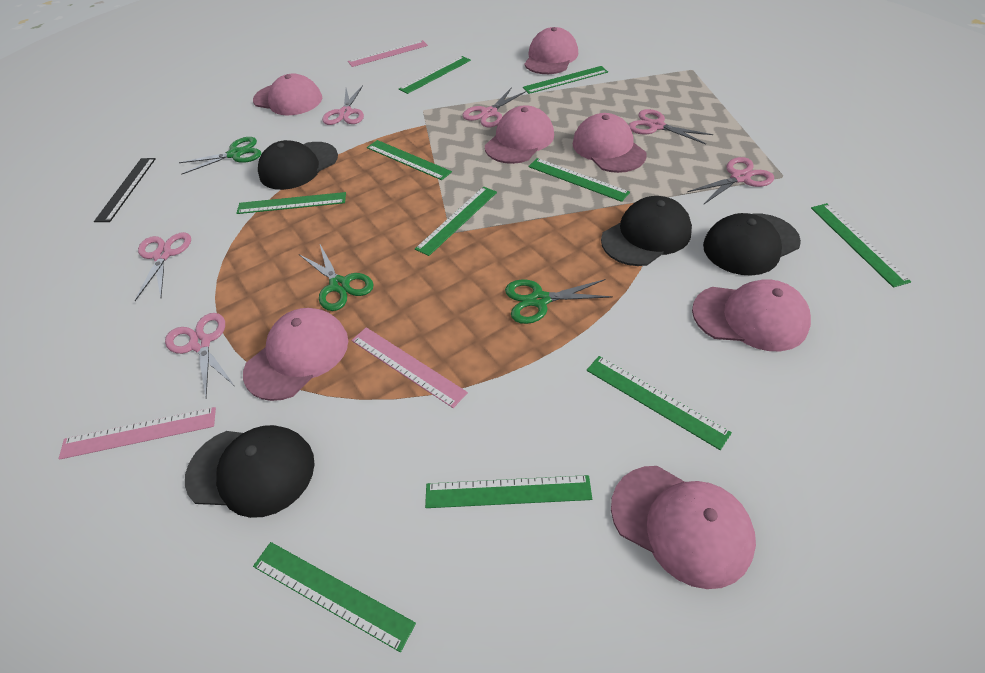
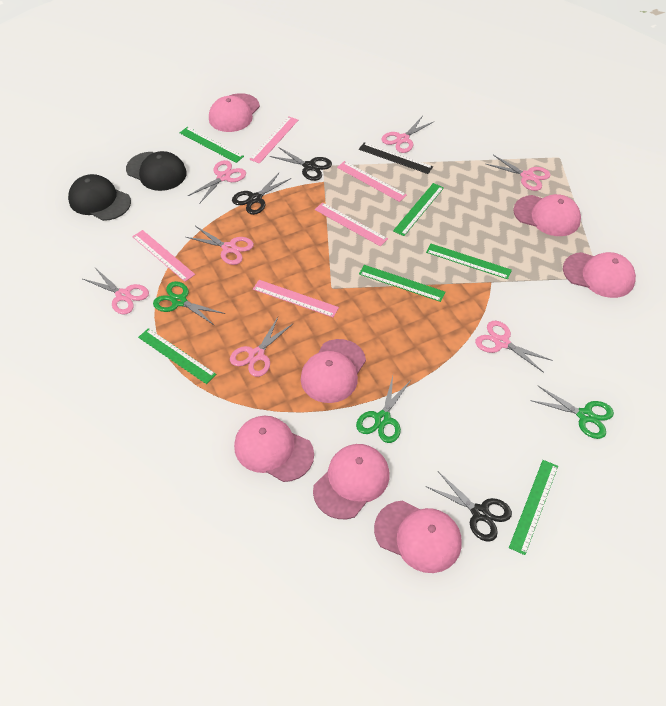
black cap: 4 -> 2
black scissors: 0 -> 3
green ruler: 10 -> 6
pink ruler: 3 -> 5
pink scissors: 6 -> 7

